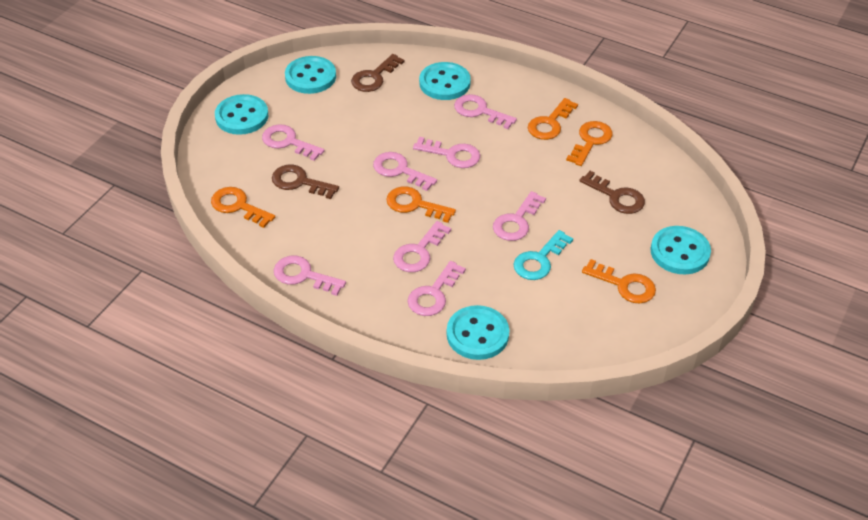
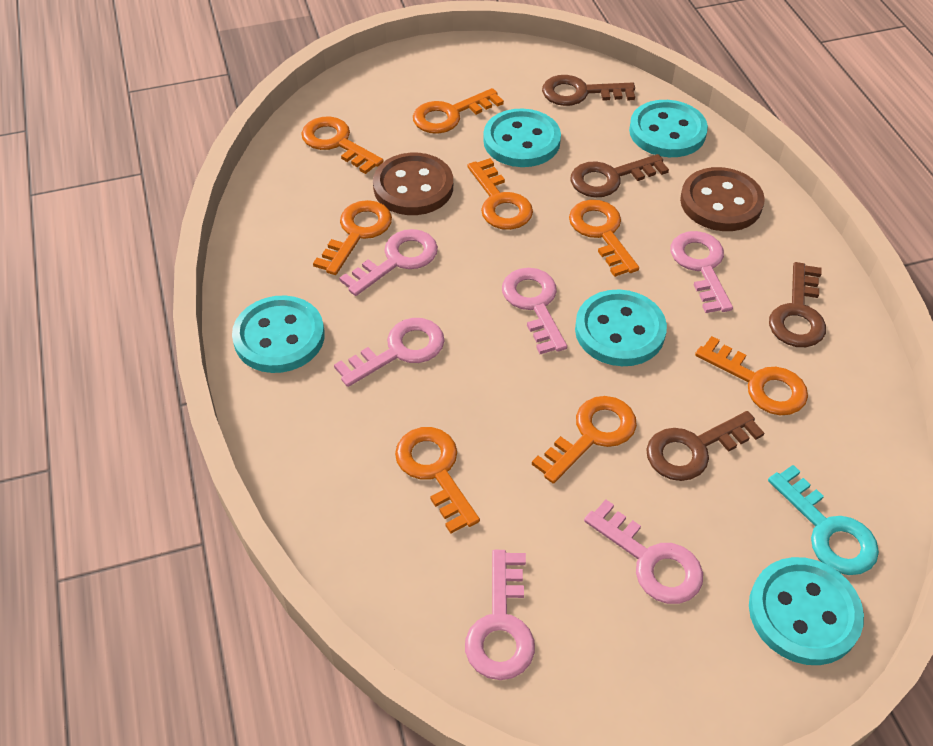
brown button: 0 -> 2
brown key: 3 -> 4
orange key: 5 -> 8
pink key: 8 -> 6

